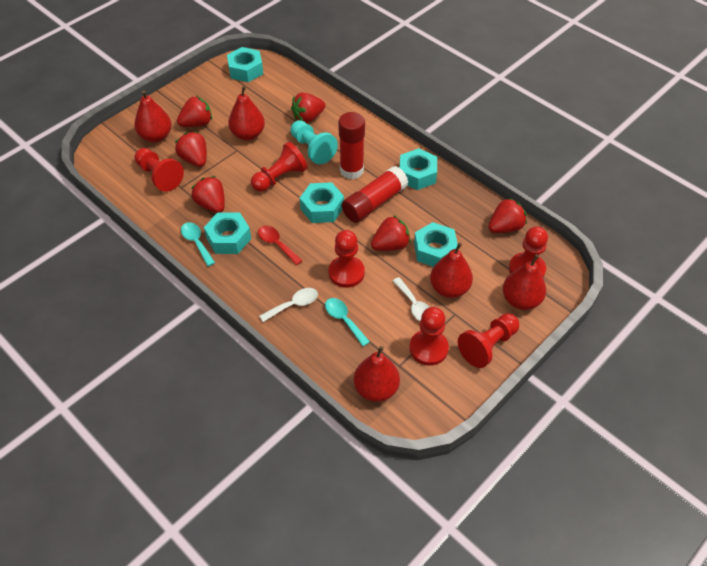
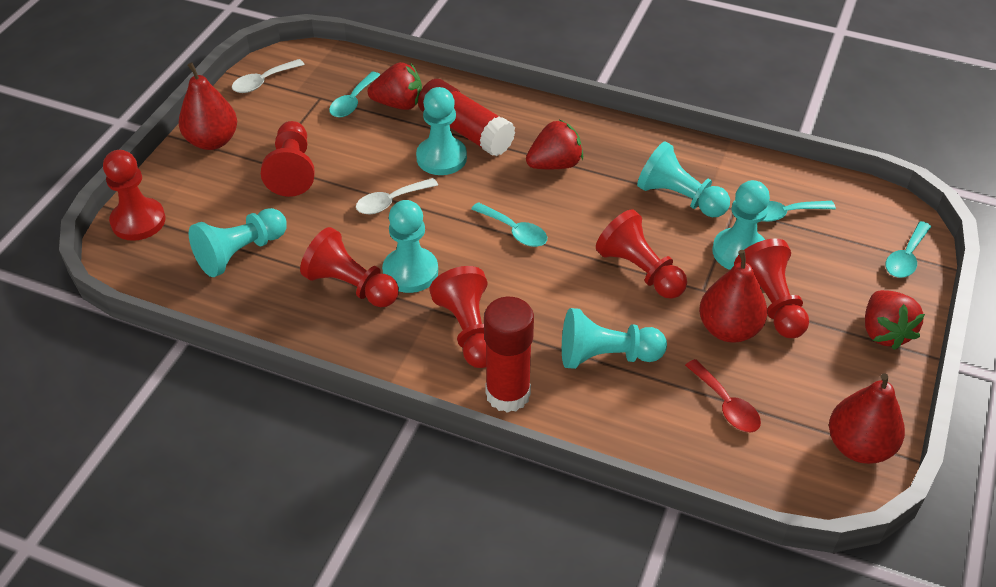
red pear: 5 -> 3
red strawberry: 6 -> 3
turquoise nut: 5 -> 0
turquoise pawn: 1 -> 6
turquoise spoon: 2 -> 4

